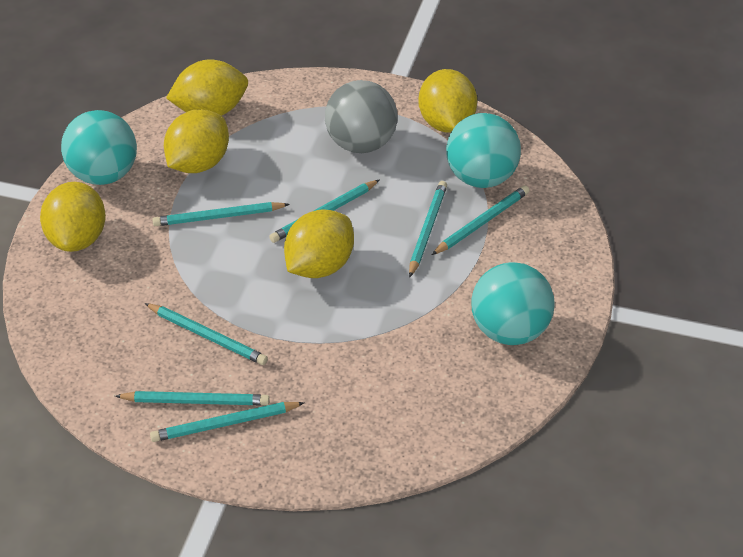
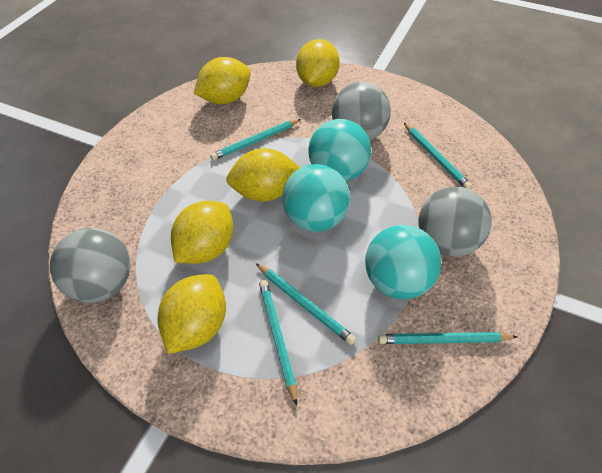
grey ball: 1 -> 3
turquoise pencil: 7 -> 5

